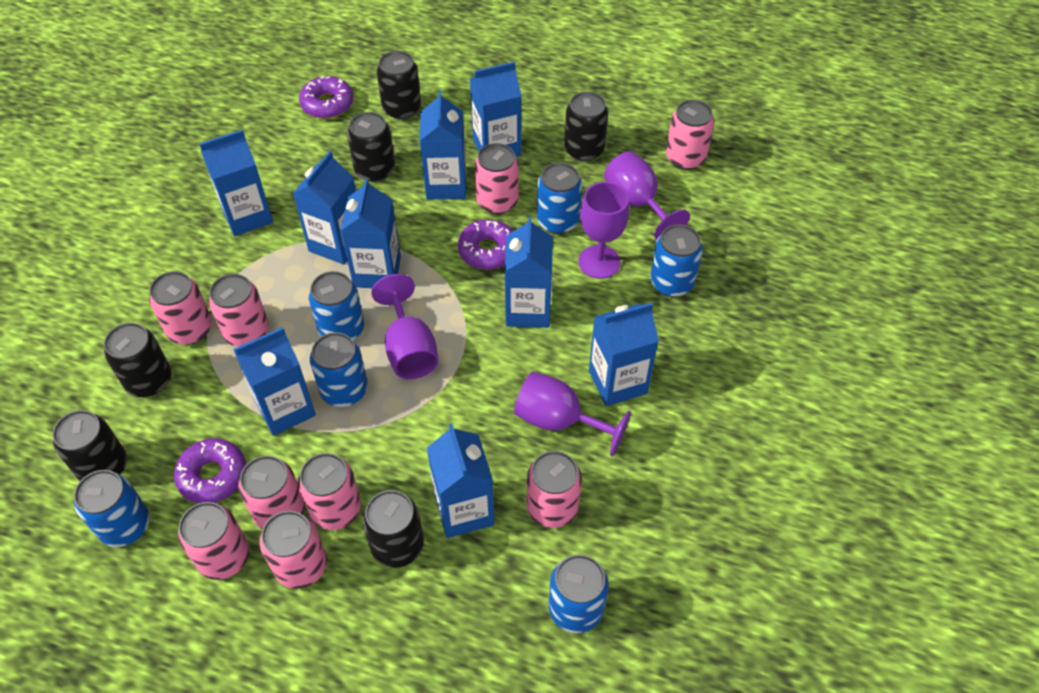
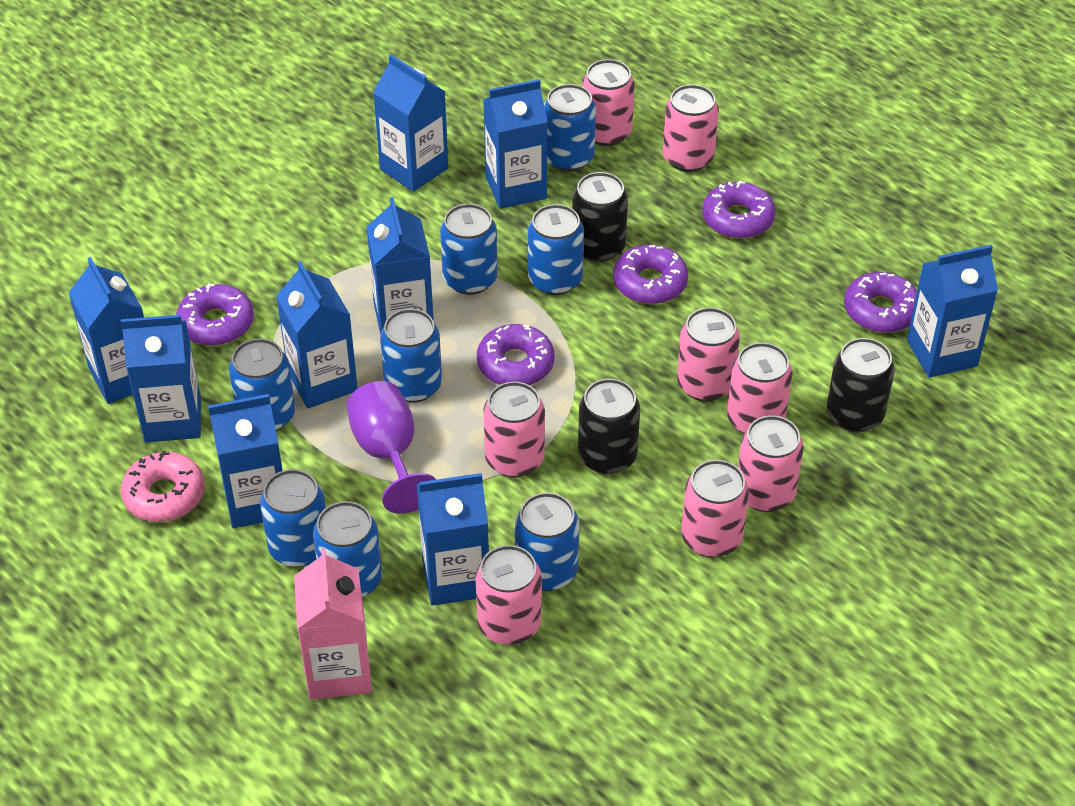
black can: 6 -> 3
blue can: 6 -> 8
pink can: 9 -> 8
pink carton: 0 -> 1
pink donut: 0 -> 1
purple donut: 3 -> 5
purple goblet: 4 -> 1

